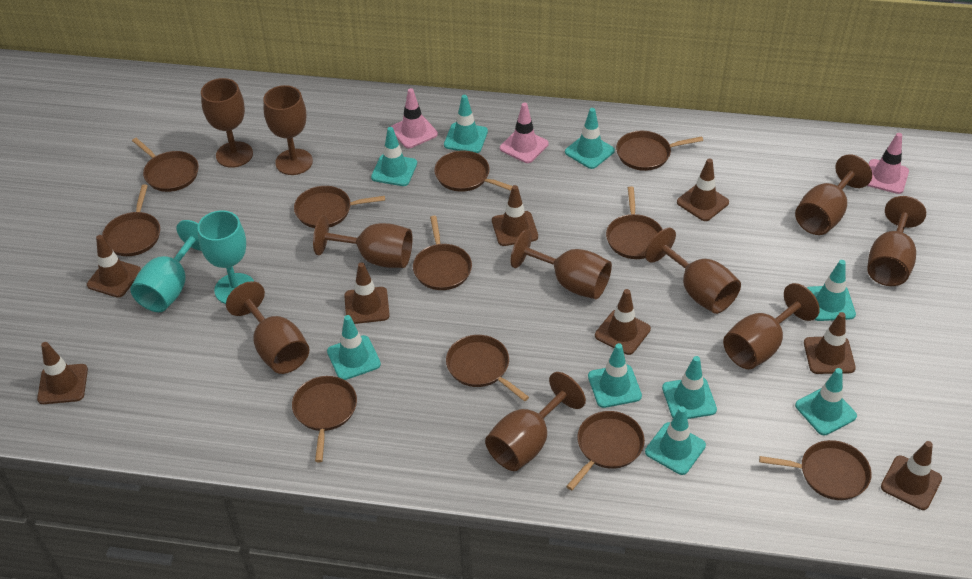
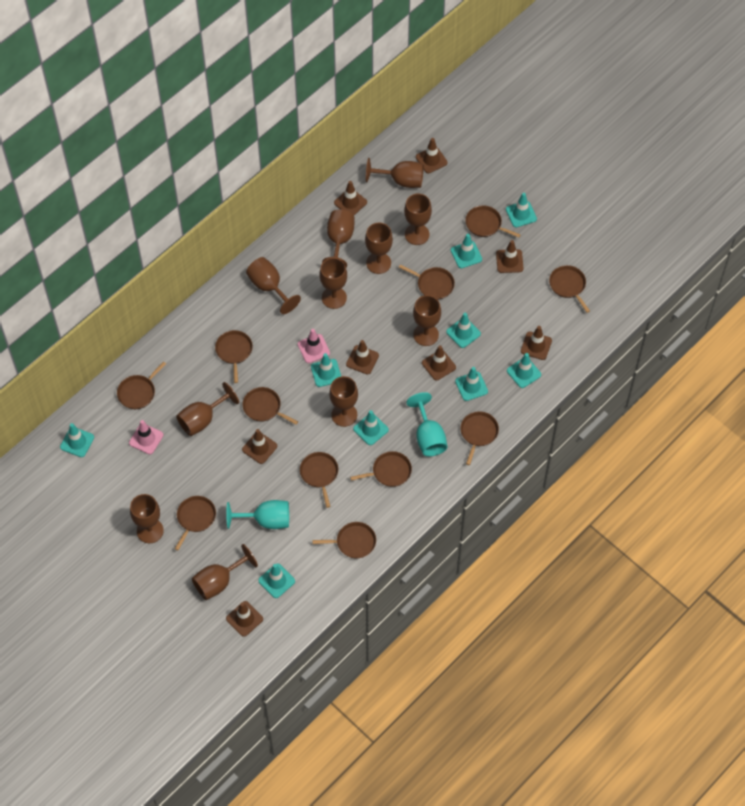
brown goblet: 10 -> 11
pink traffic cone: 3 -> 2

